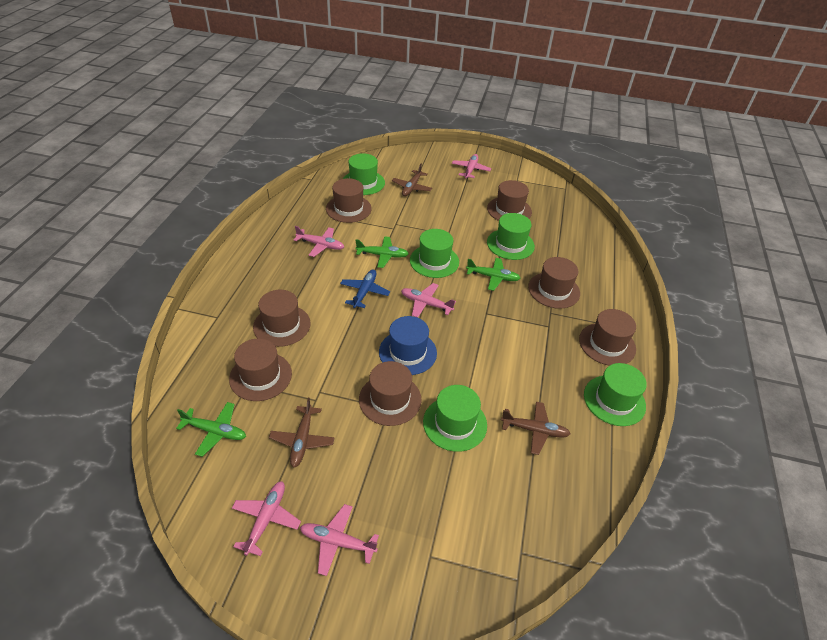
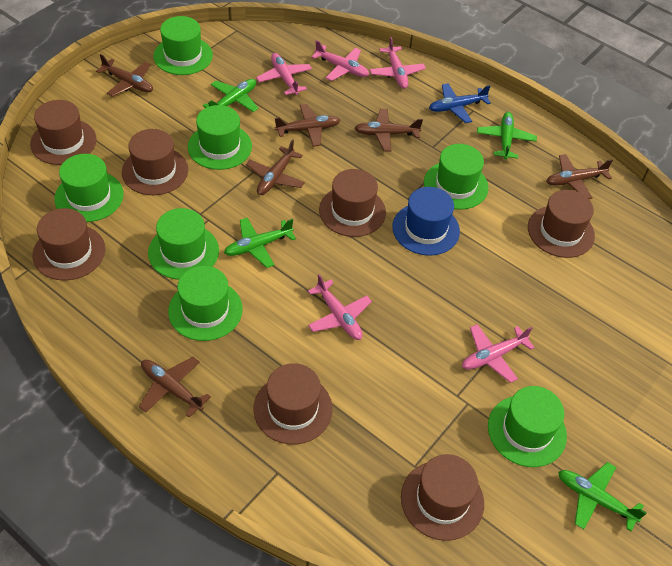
brown plane: 3 -> 6
green hat: 5 -> 7
green plane: 3 -> 4

